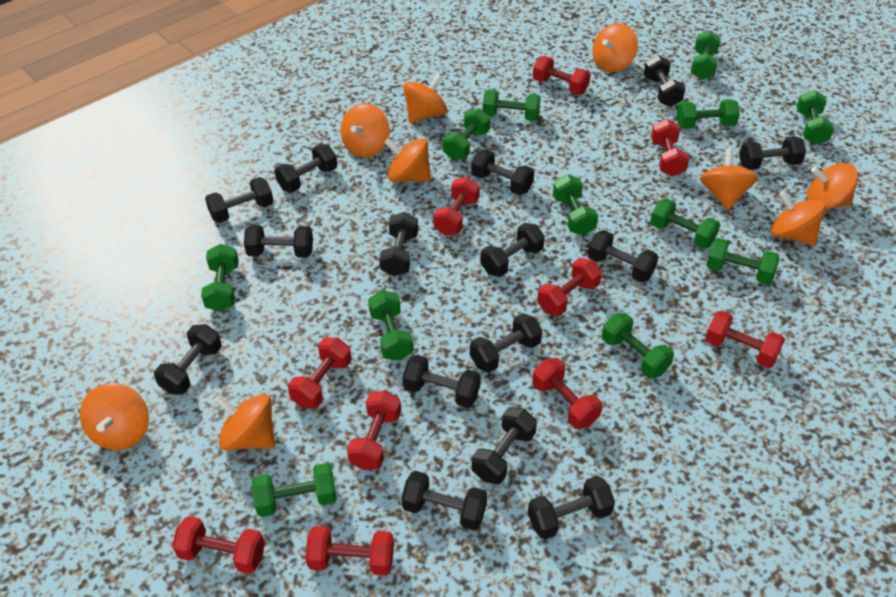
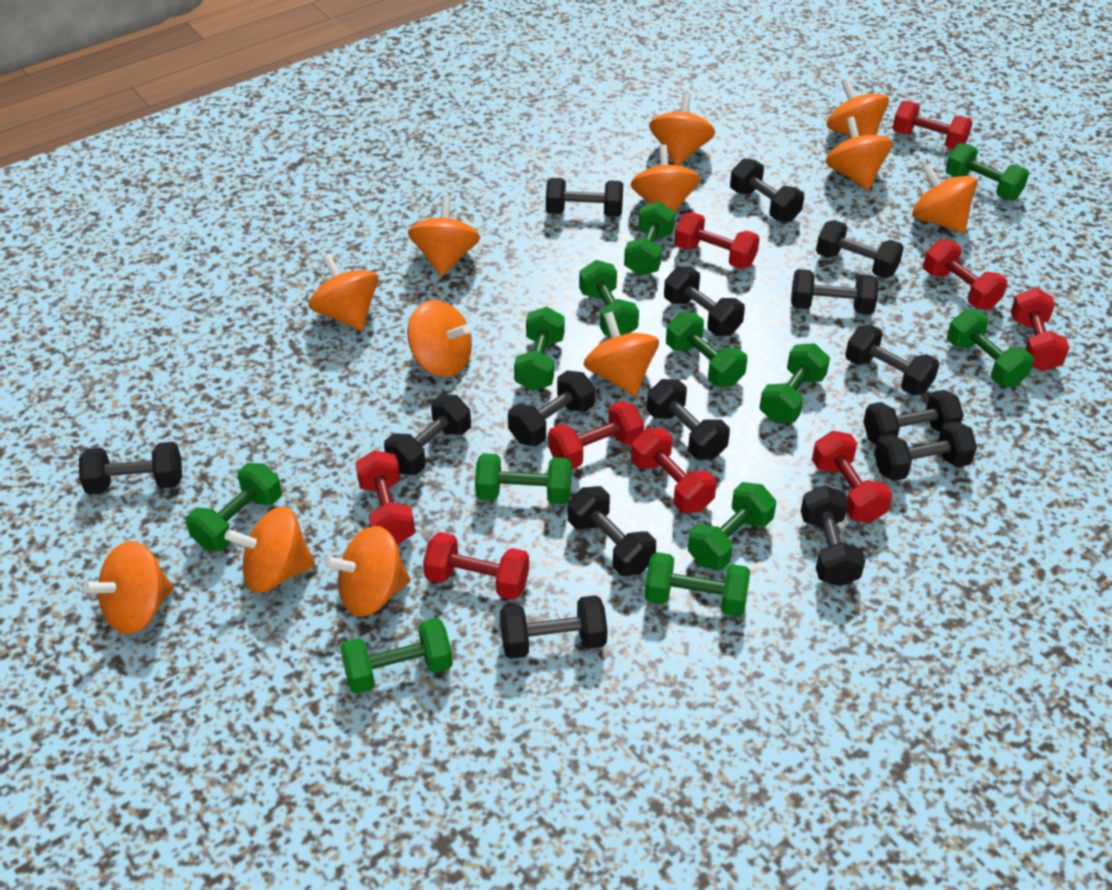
orange spinning top: 9 -> 12
red dumbbell: 10 -> 9

